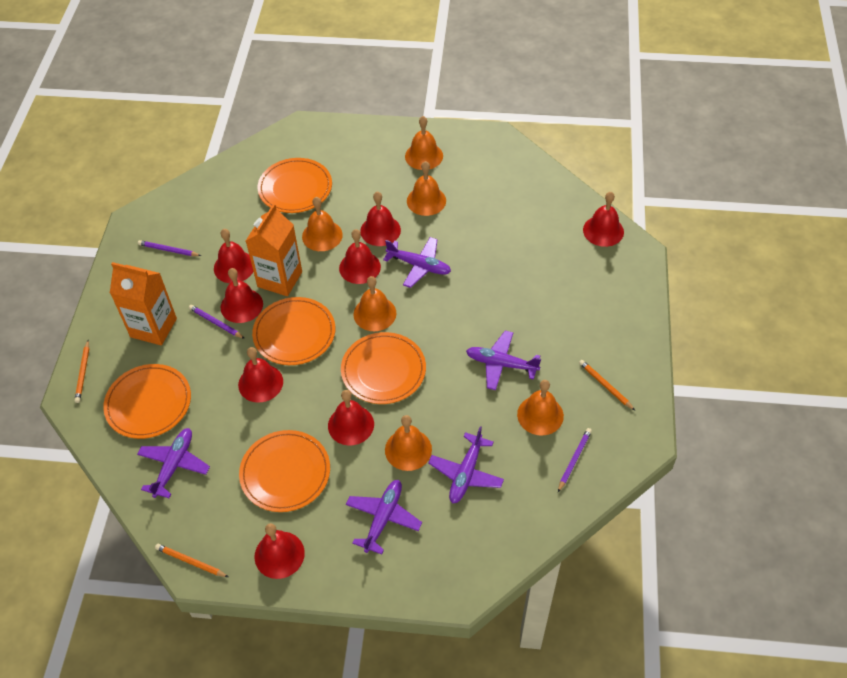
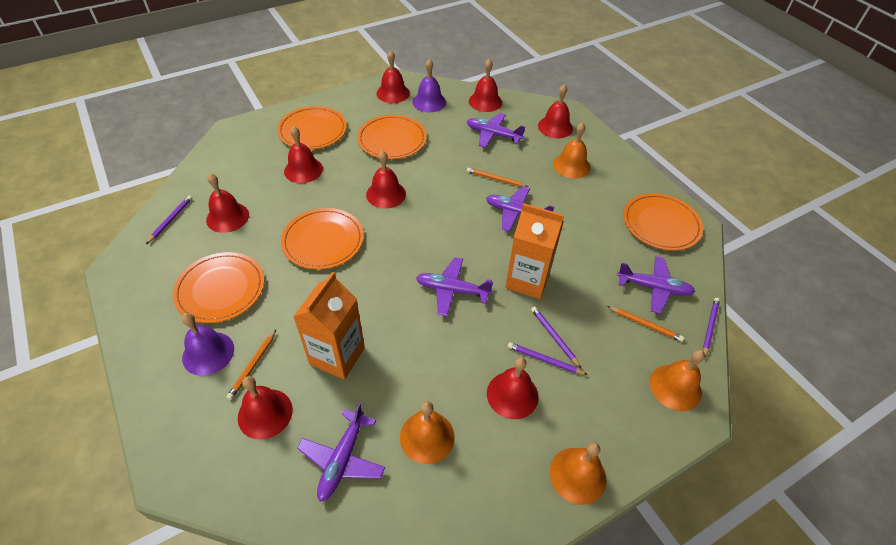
orange bell: 6 -> 4
purple bell: 0 -> 2
purple pencil: 3 -> 4

